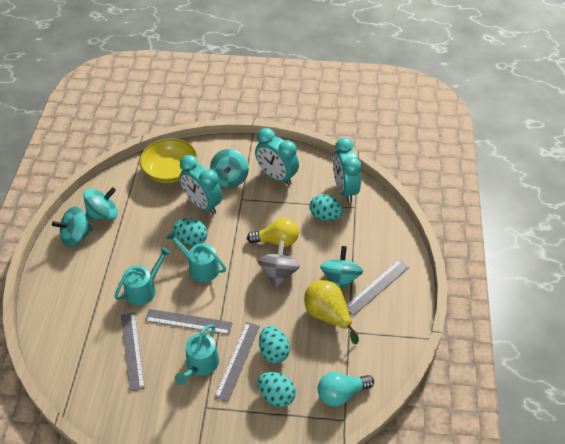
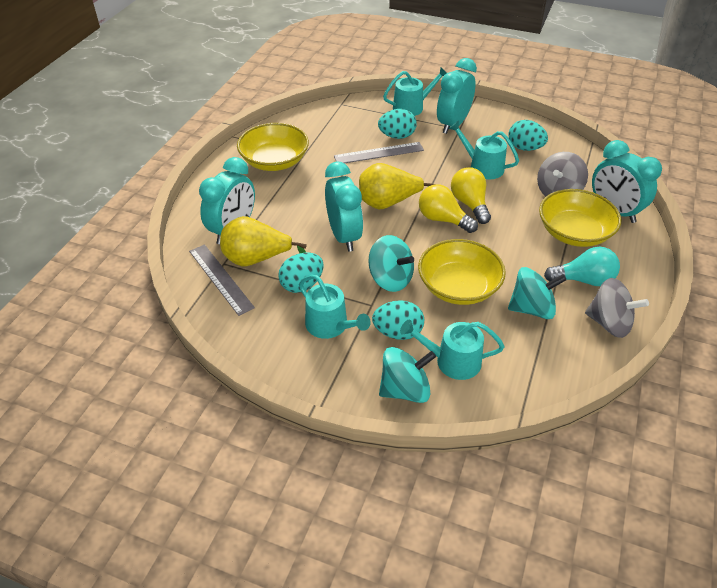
grey ruler: 4 -> 2
grey spinning top: 1 -> 2
turquoise clock: 3 -> 4
turquoise spinning top: 4 -> 3
turquoise watering can: 3 -> 4
yellow bowl: 1 -> 3
yellow light bulb: 1 -> 2
yellow pear: 1 -> 2

